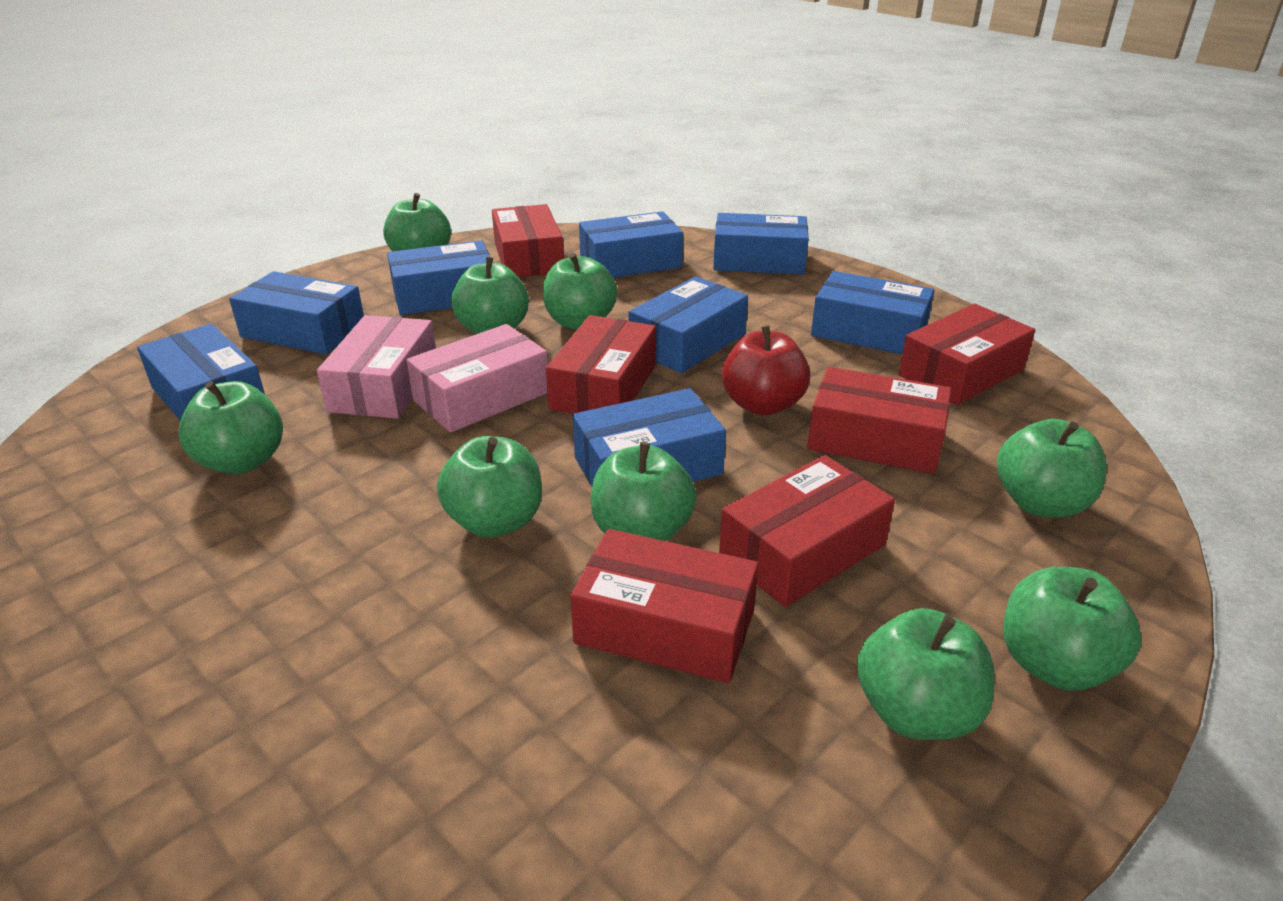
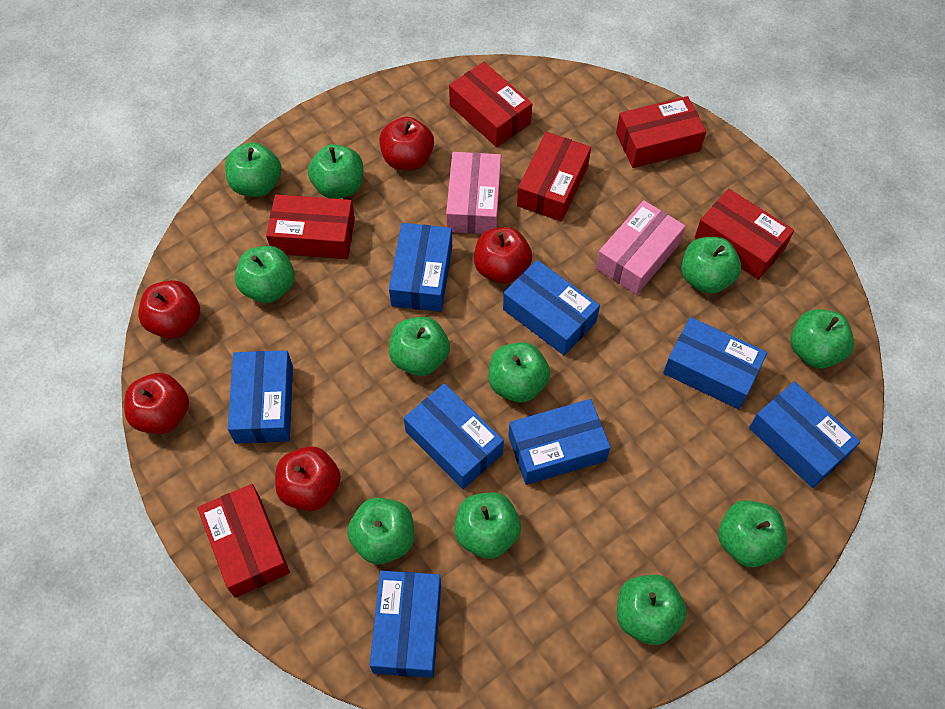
green apple: 9 -> 11
red apple: 1 -> 5

